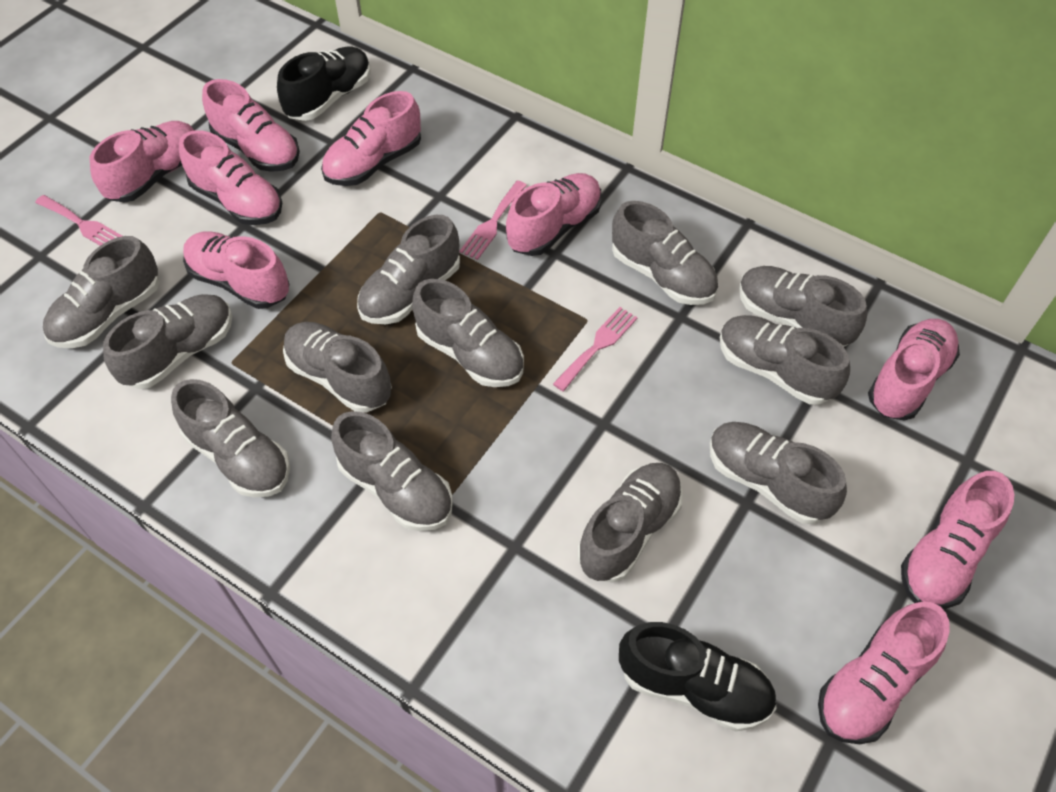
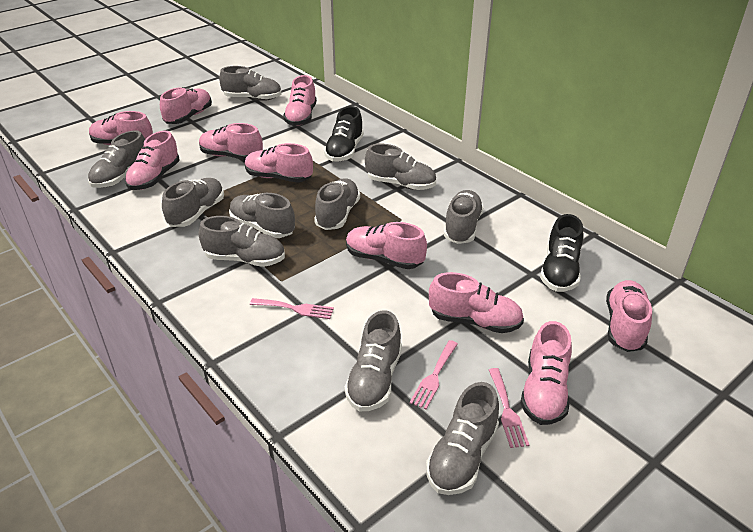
grey shoe: 12 -> 10
pink shoe: 9 -> 10

